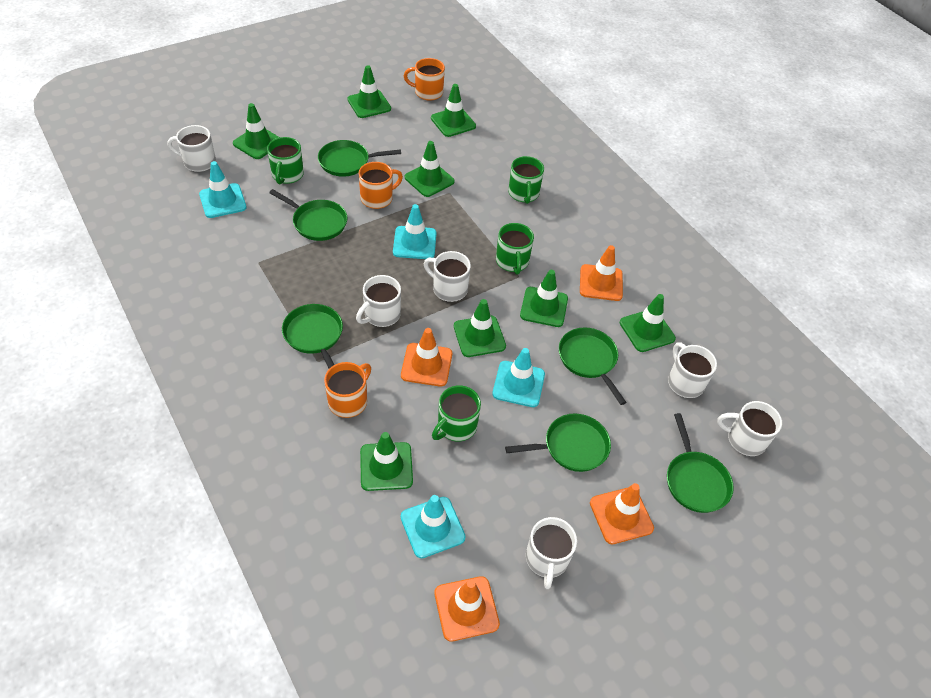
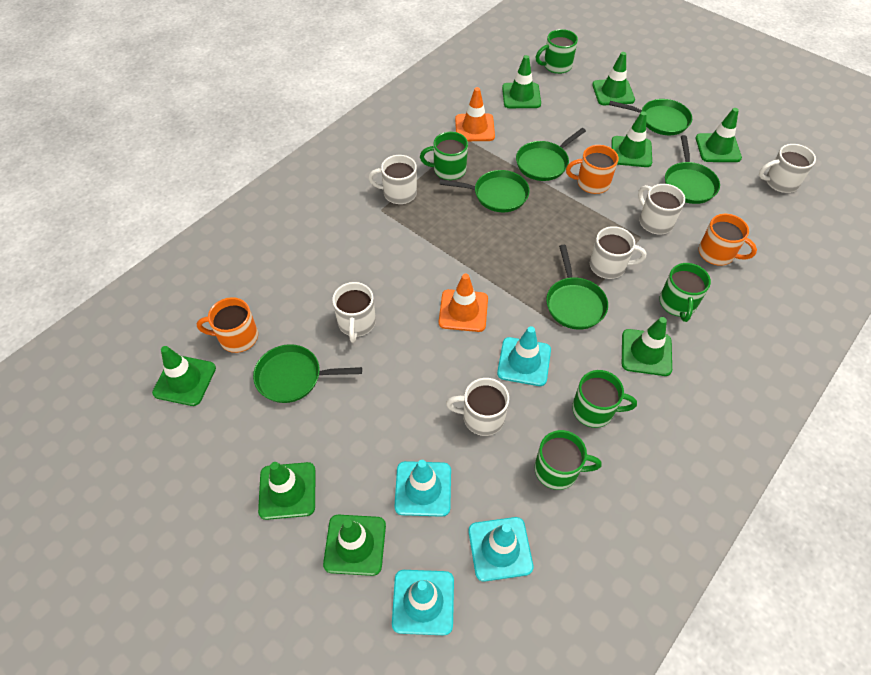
green mug: 4 -> 5
orange traffic cone: 4 -> 2

